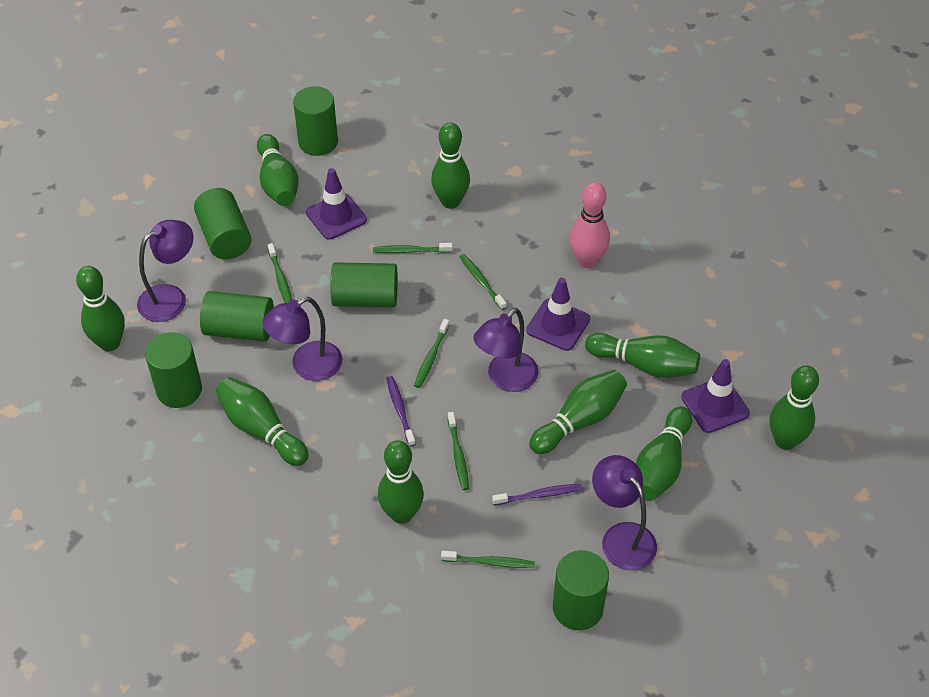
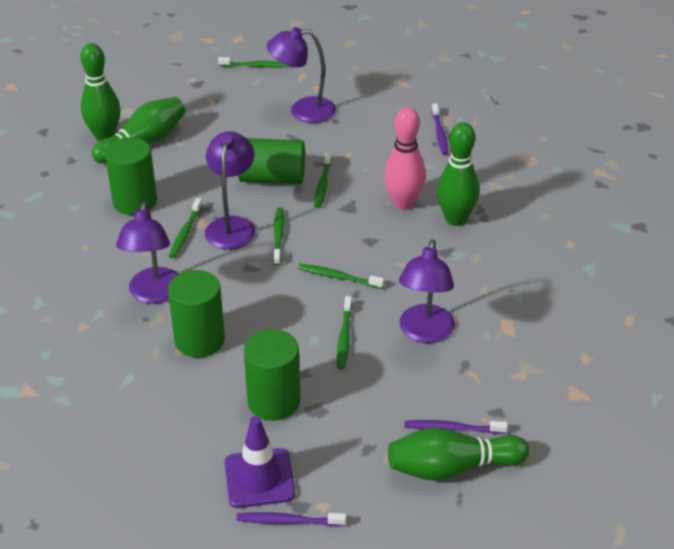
green bowling pin: 9 -> 4
green cylinder: 6 -> 4
purple toothbrush: 2 -> 3
purple traffic cone: 3 -> 1

